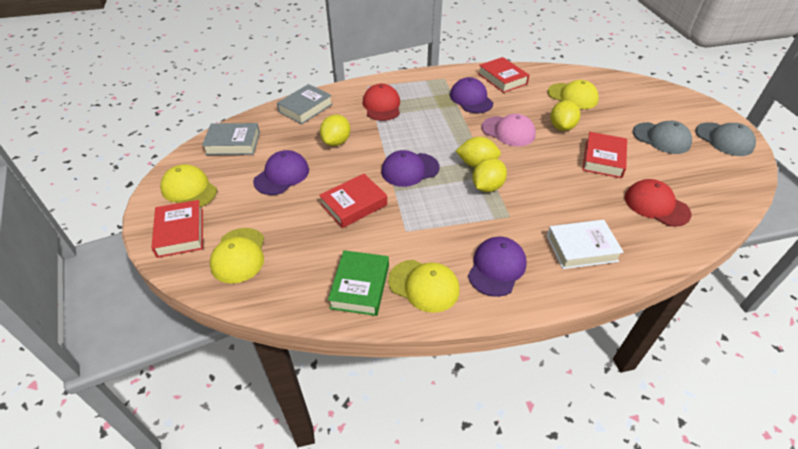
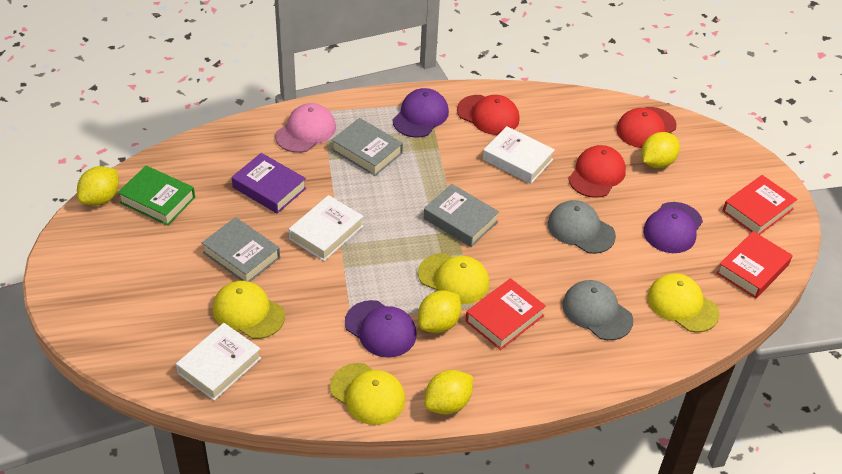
grey book: 2 -> 3
purple book: 0 -> 1
purple cap: 4 -> 3
red book: 4 -> 3
red cap: 2 -> 3
white book: 1 -> 3

